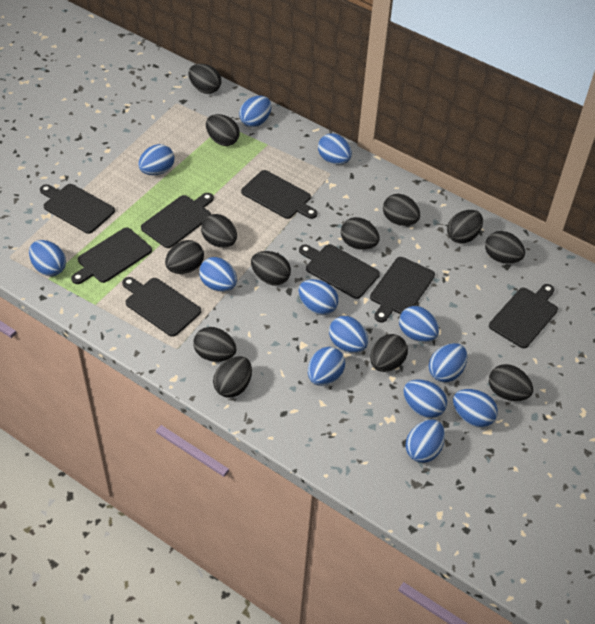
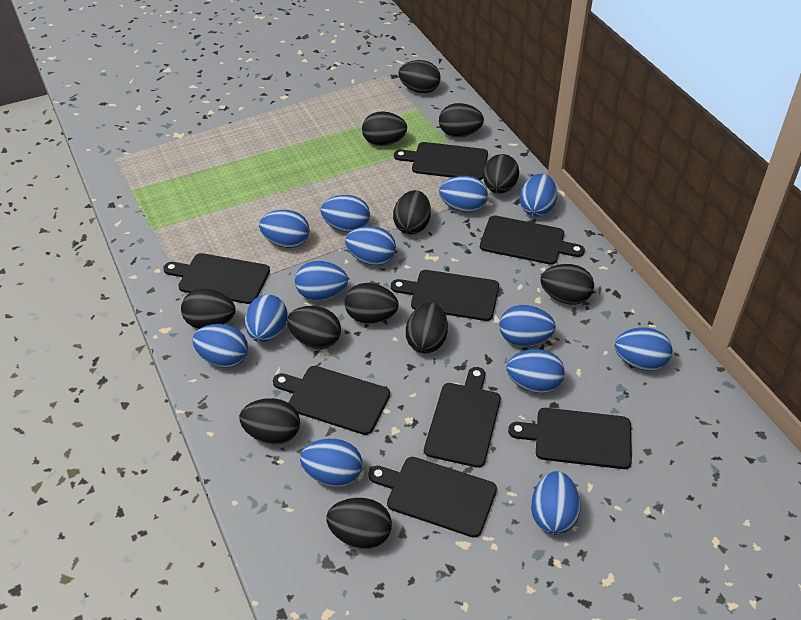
black egg: 13 -> 12

